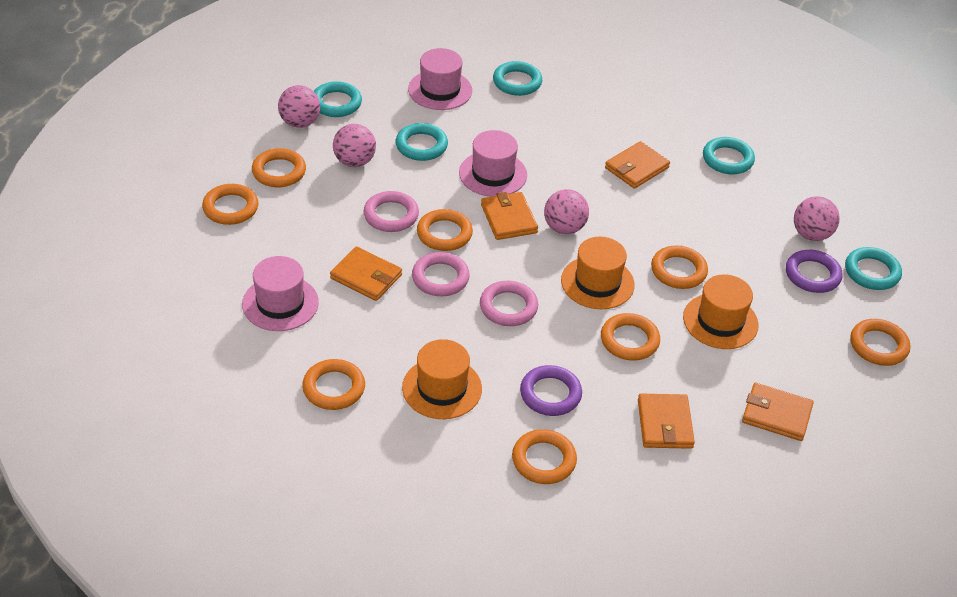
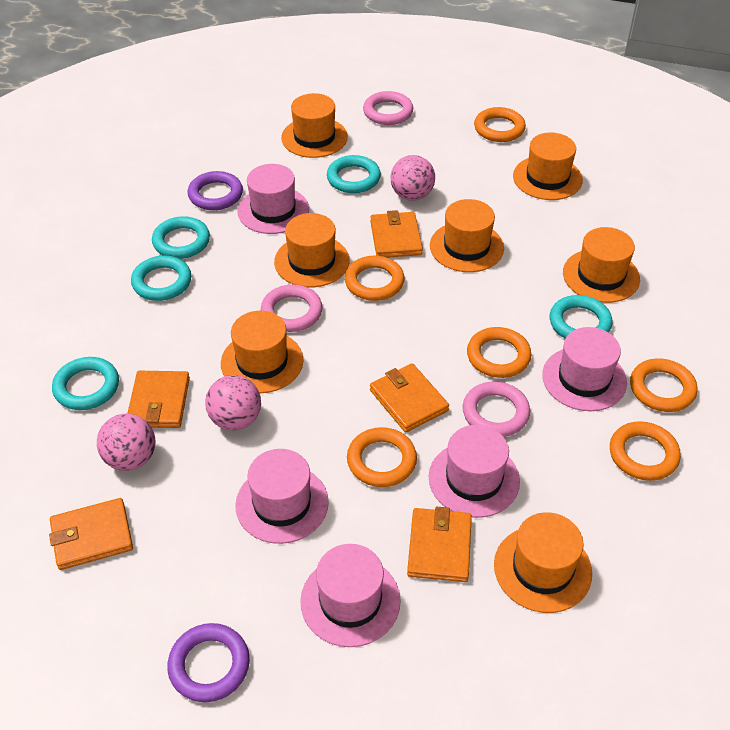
orange hat: 3 -> 7
orange ring: 8 -> 6
pink ball: 4 -> 3
pink hat: 3 -> 5

